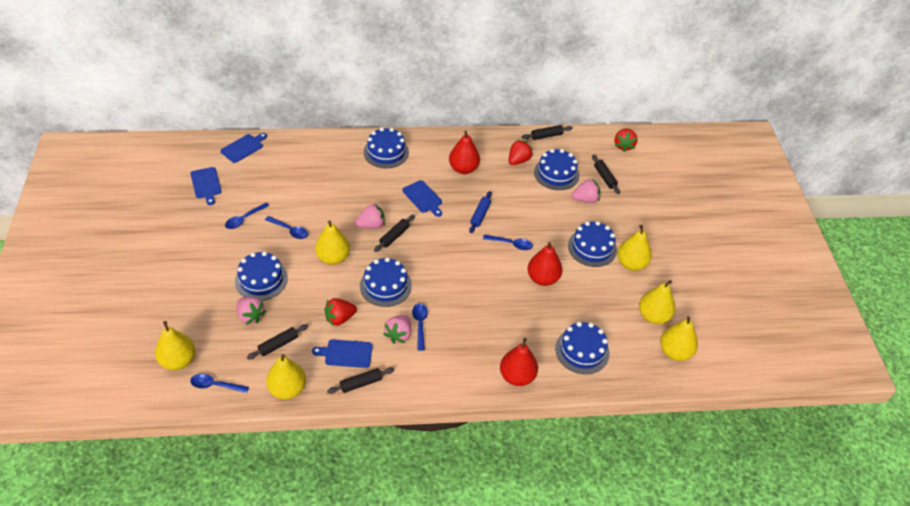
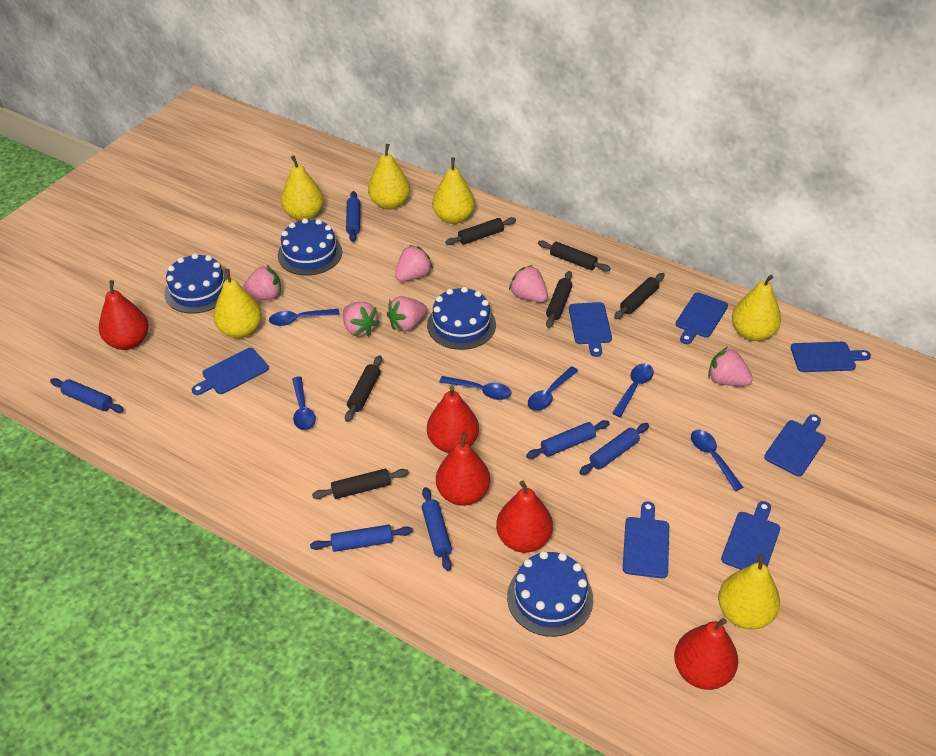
black rolling pin: 5 -> 6
blue cake: 6 -> 4
blue cutting board: 4 -> 7
blue rolling pin: 1 -> 6
blue spoon: 5 -> 6
pink strawberry: 4 -> 6
red pear: 3 -> 5
red strawberry: 3 -> 0

